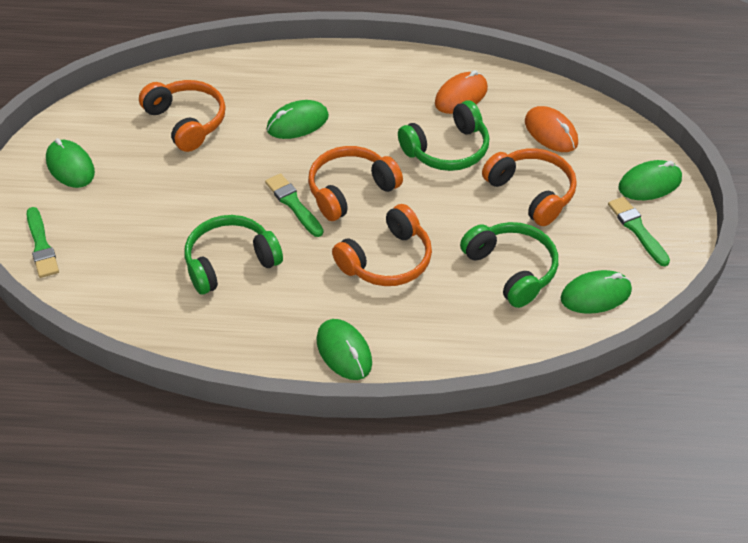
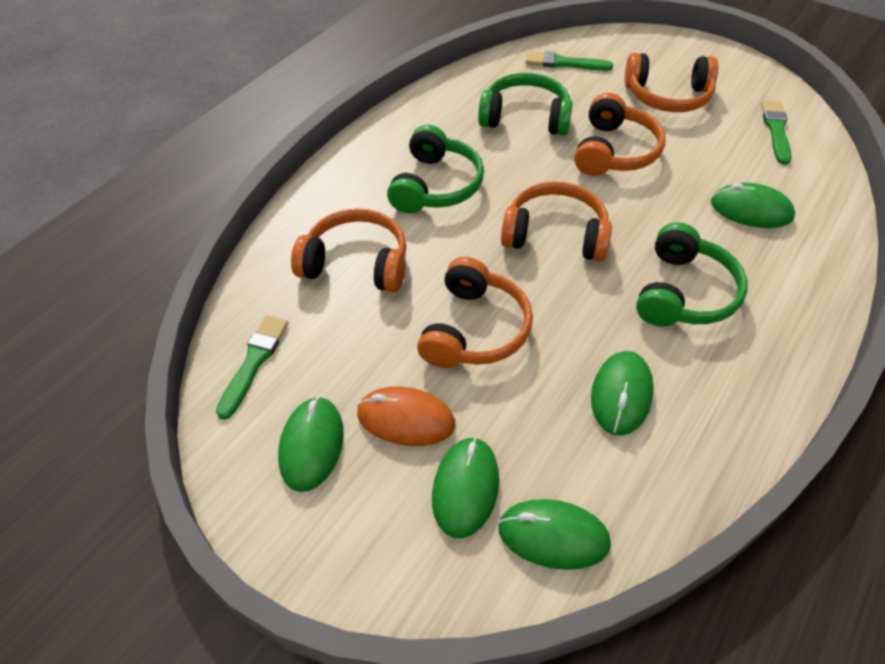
orange headphones: 4 -> 5
orange mouse: 2 -> 1

